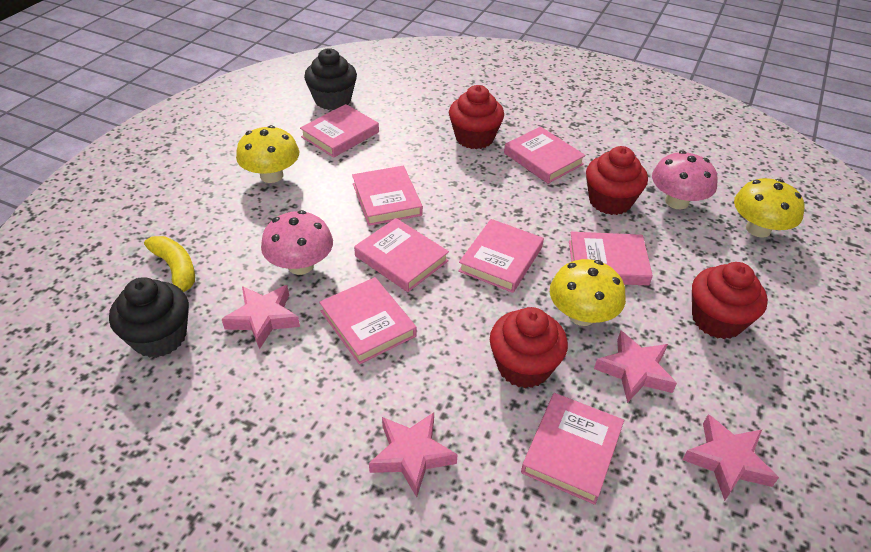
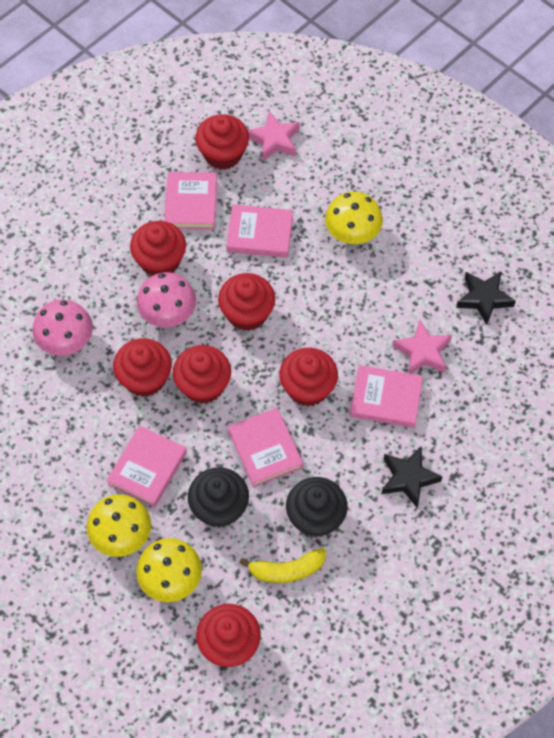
black star: 0 -> 2
pink book: 8 -> 5
pink star: 4 -> 2
red cupcake: 4 -> 7

